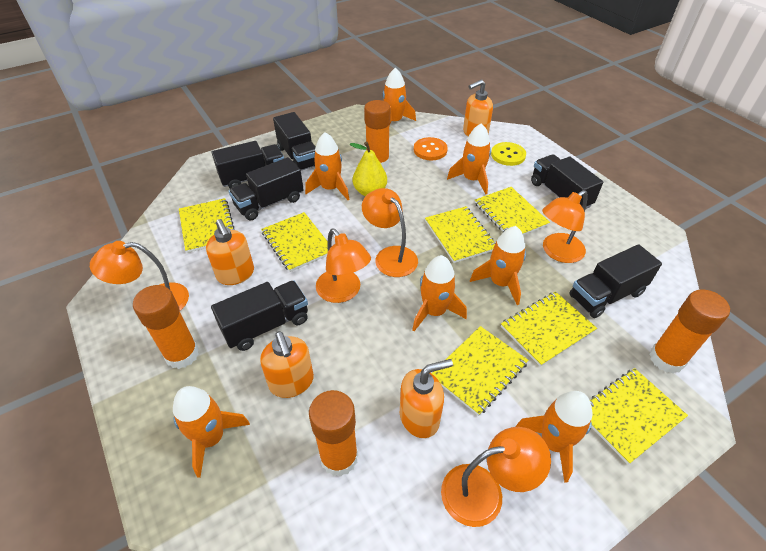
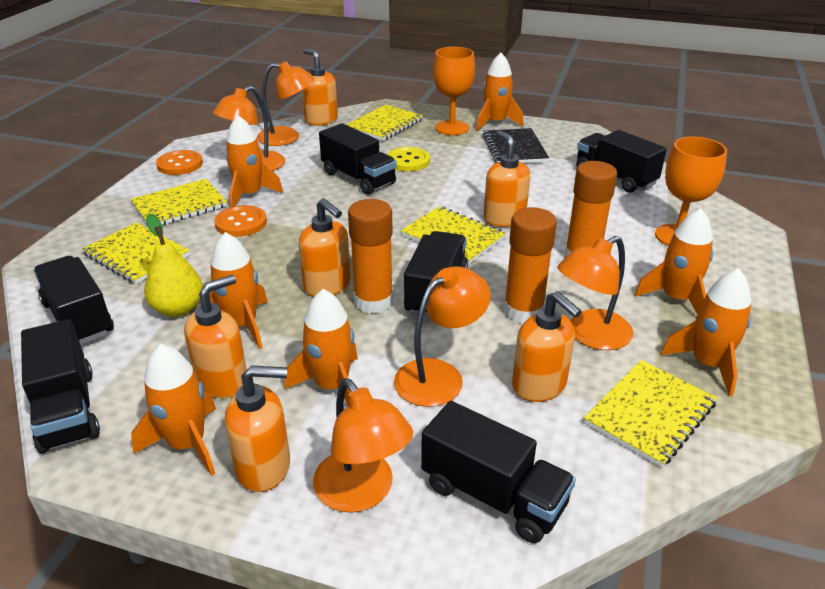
black notebook: 0 -> 1
orange button: 1 -> 2
orange glue stick: 4 -> 3
orange goblet: 0 -> 2
orange soap dispenser: 4 -> 6
yellow notebook: 7 -> 5

